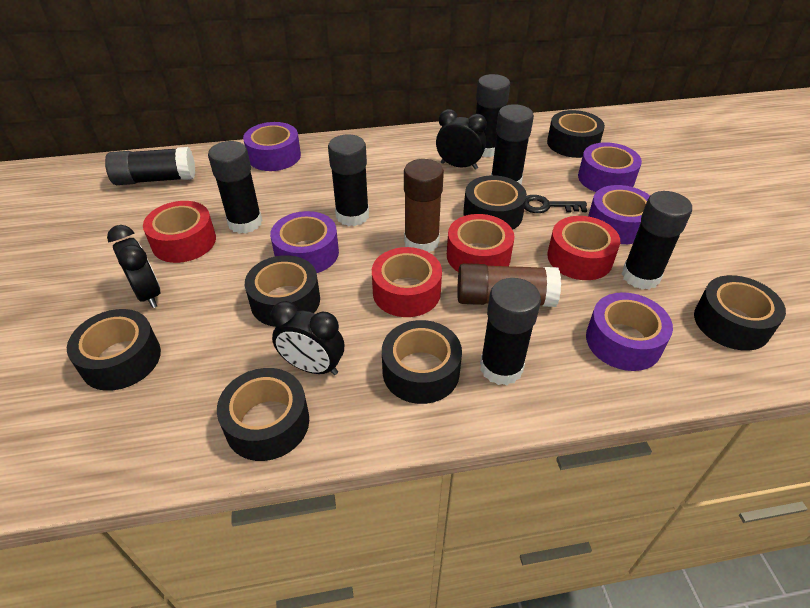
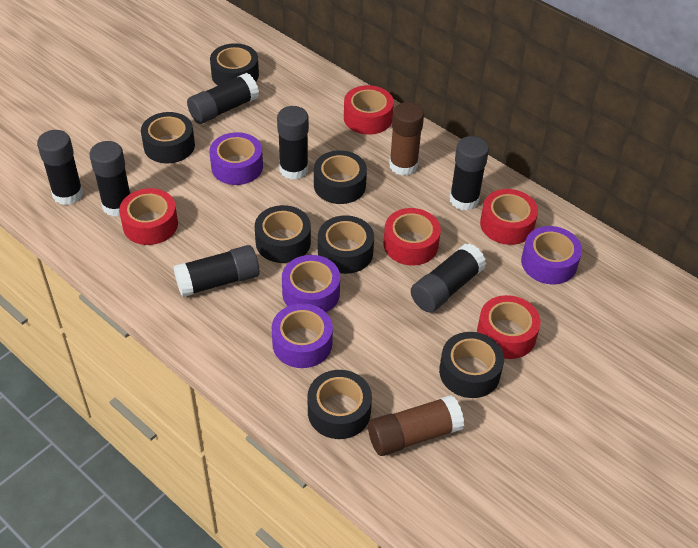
black clock: 3 -> 0
black key: 1 -> 0
purple tape: 5 -> 4
red tape: 4 -> 5

